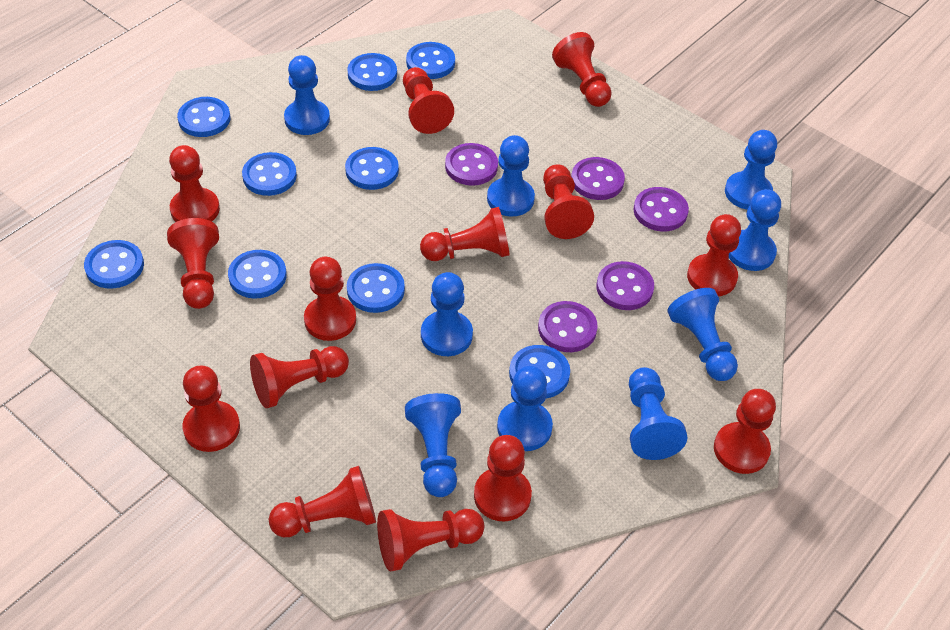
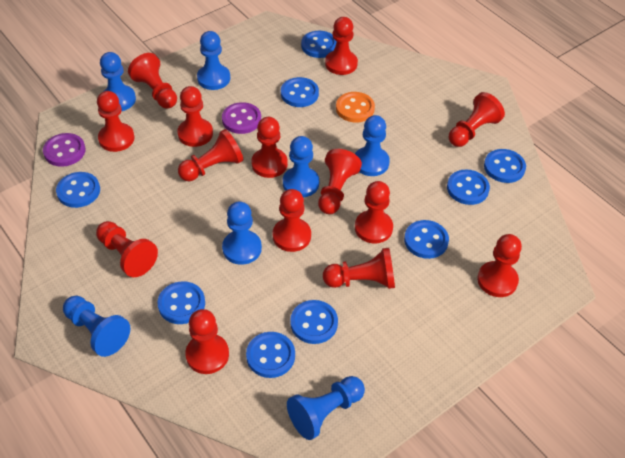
blue pawn: 9 -> 7
orange button: 0 -> 1
purple button: 5 -> 2

